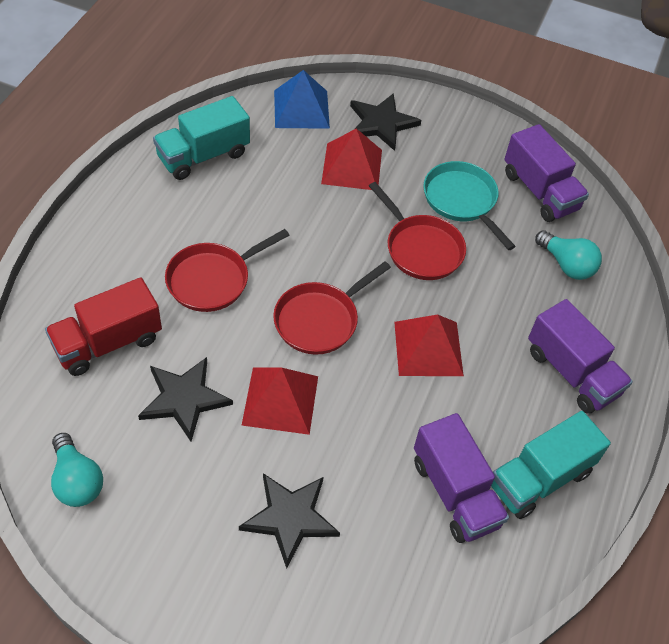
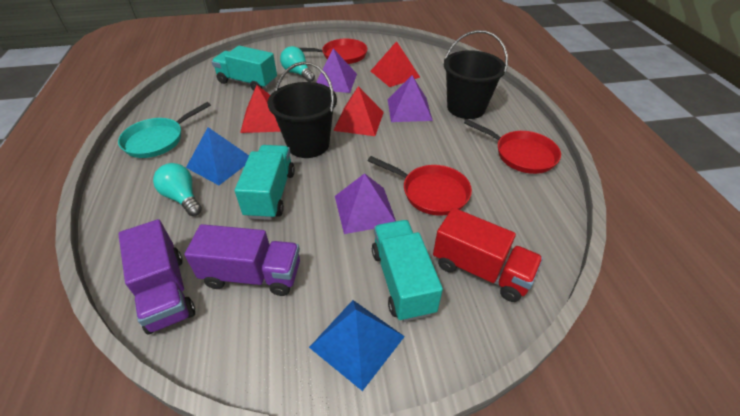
black bucket: 0 -> 2
black star: 3 -> 0
blue pyramid: 1 -> 2
purple pyramid: 0 -> 3
purple truck: 3 -> 2
turquoise truck: 2 -> 3

